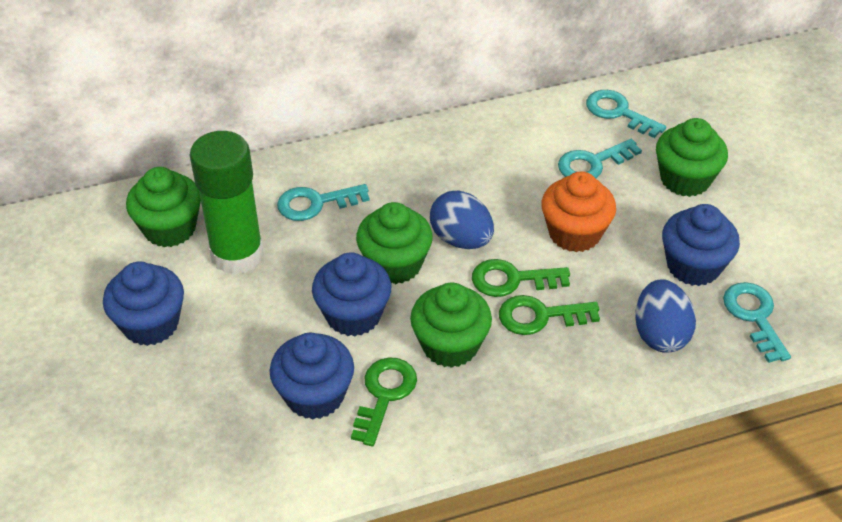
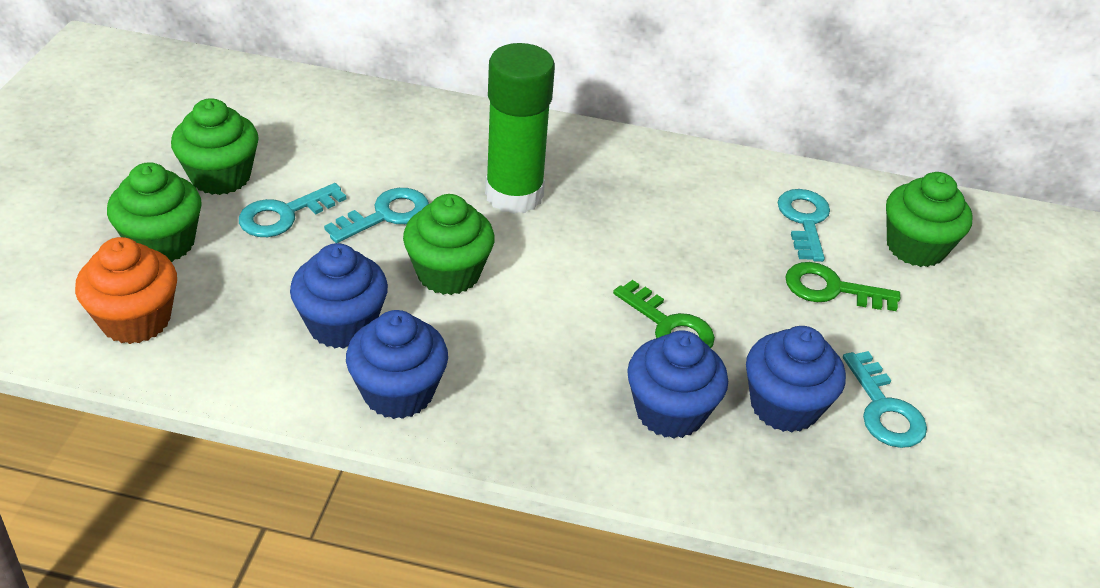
blue egg: 2 -> 0
green key: 3 -> 2

